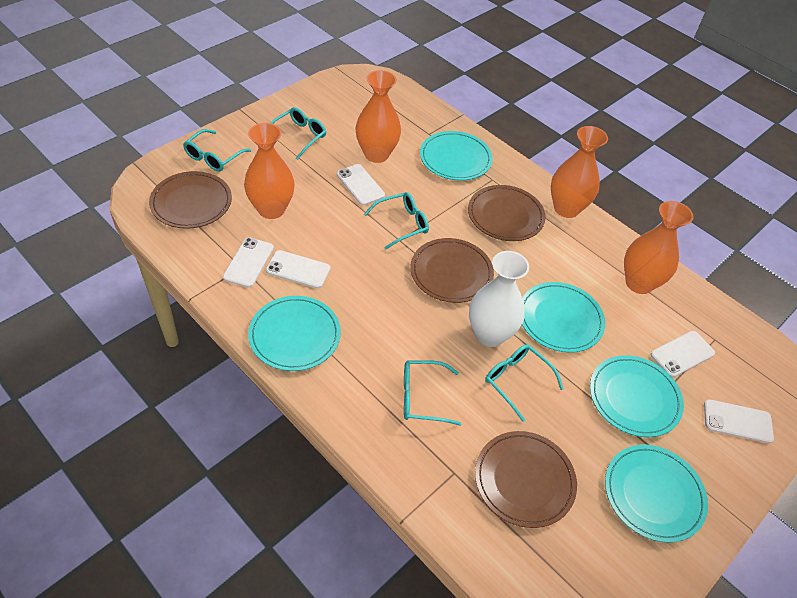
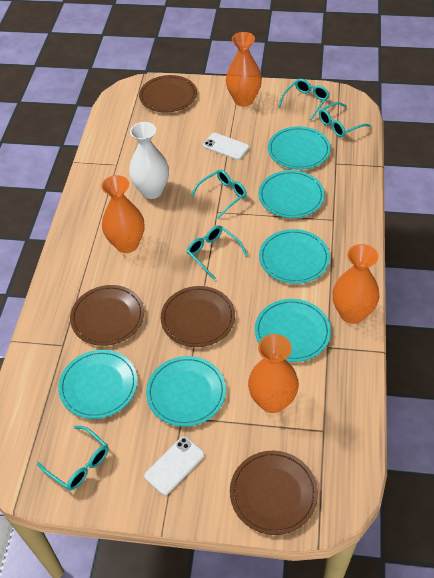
turquoise plate: 5 -> 6
white phone: 5 -> 2

